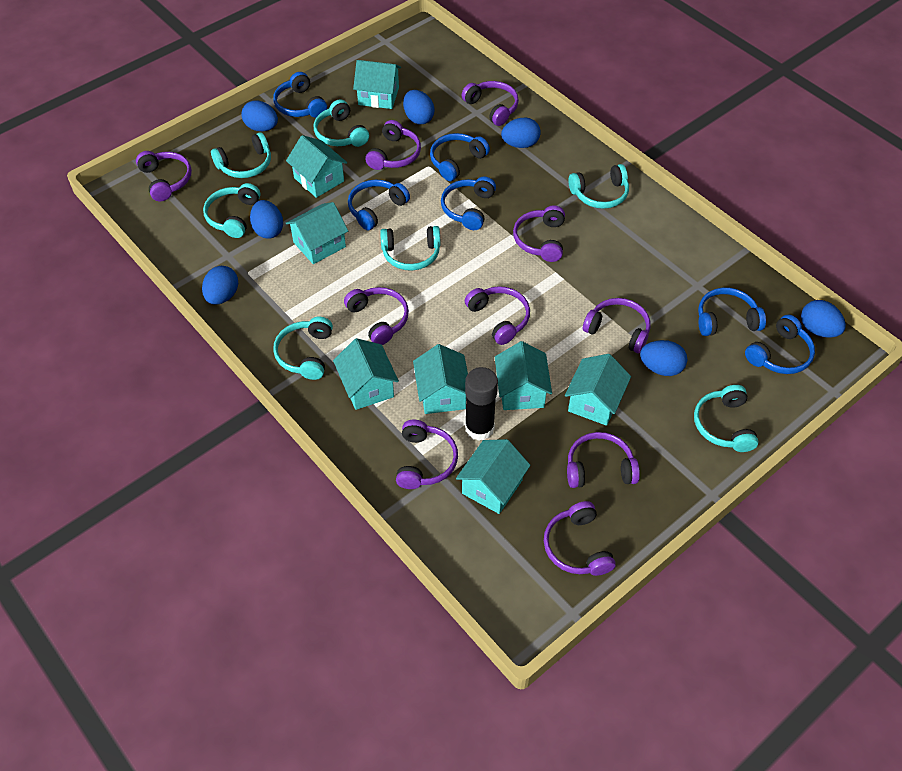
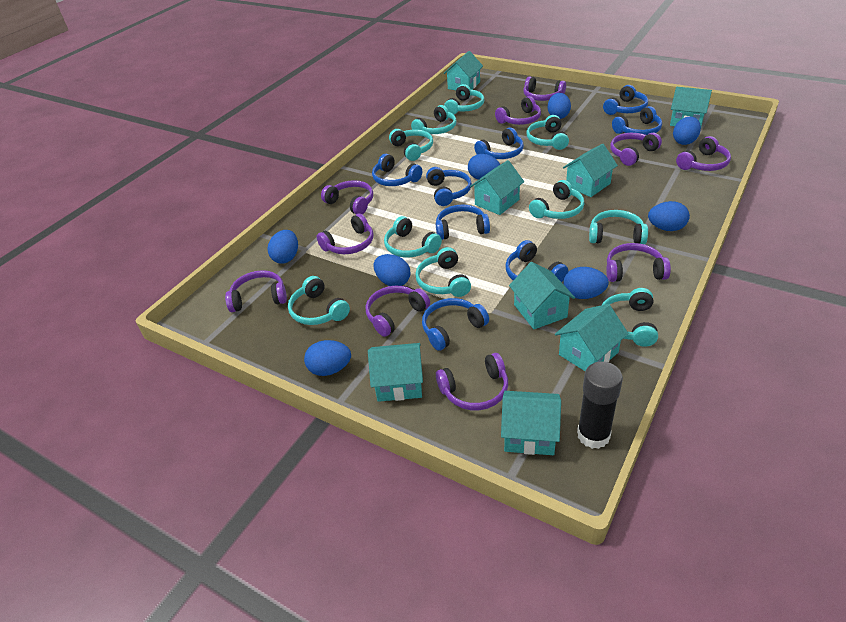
blue egg: 7 -> 8
blue headphones: 6 -> 8
turquoise headphones: 7 -> 10

